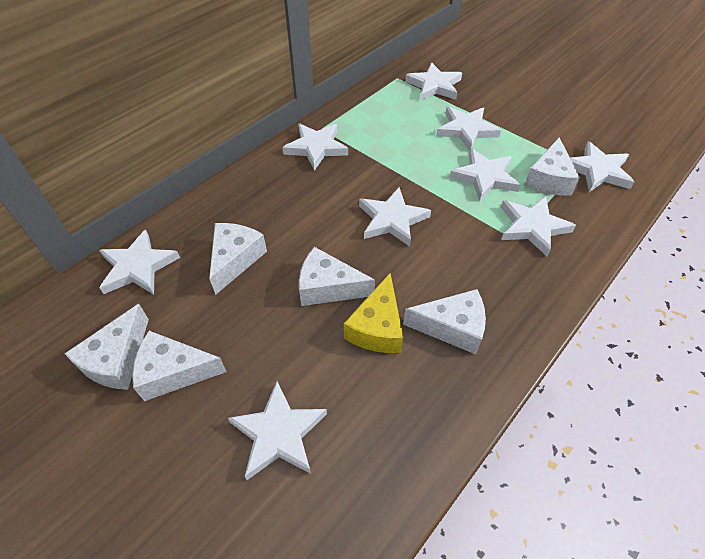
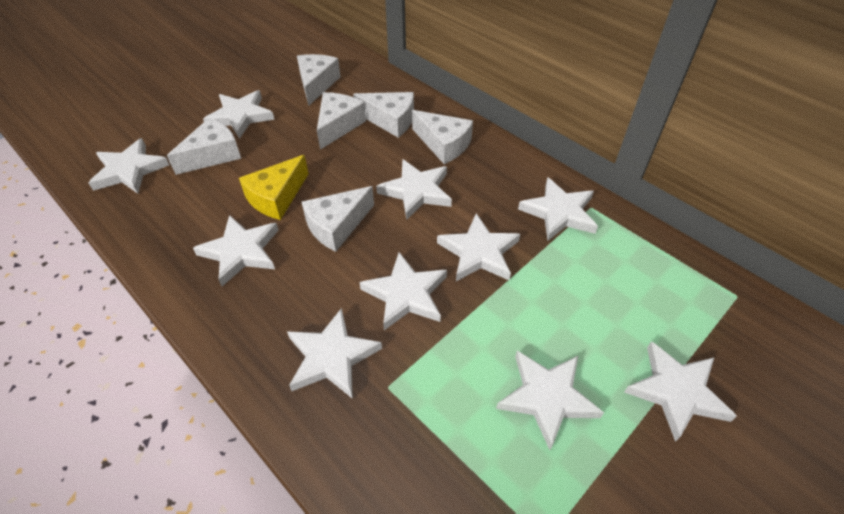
white star: 9 -> 10

